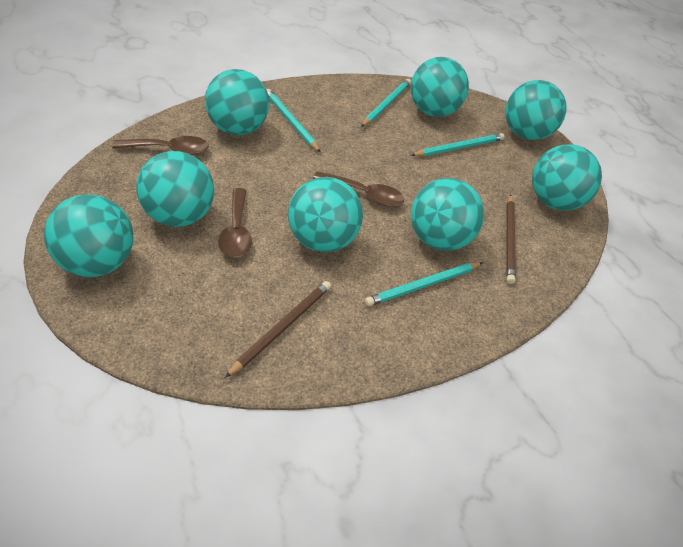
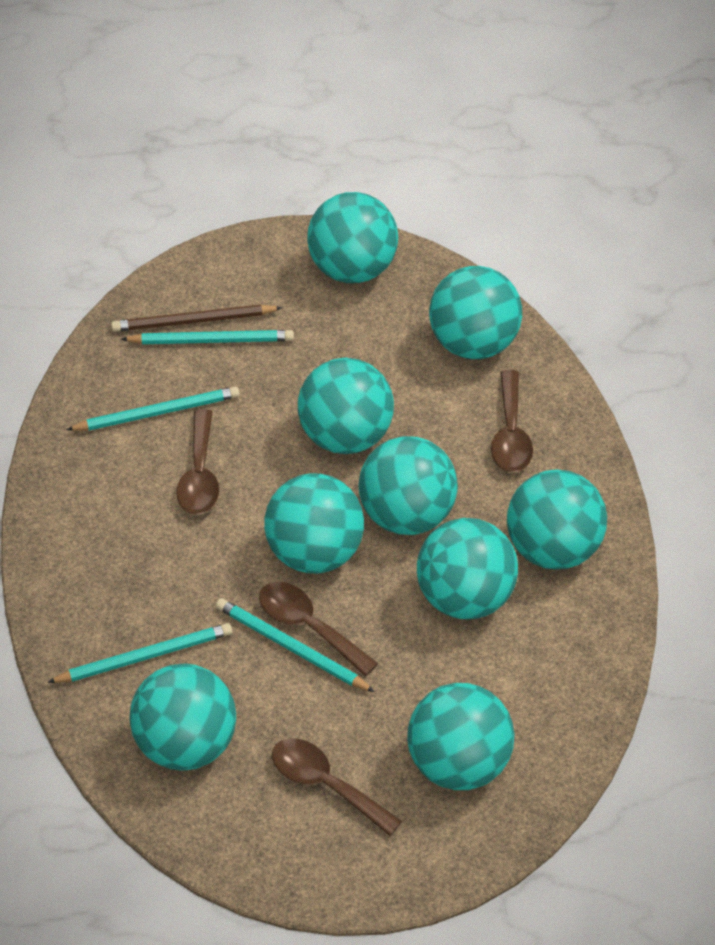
brown pencil: 2 -> 1
brown spoon: 3 -> 4
turquoise ball: 8 -> 9

